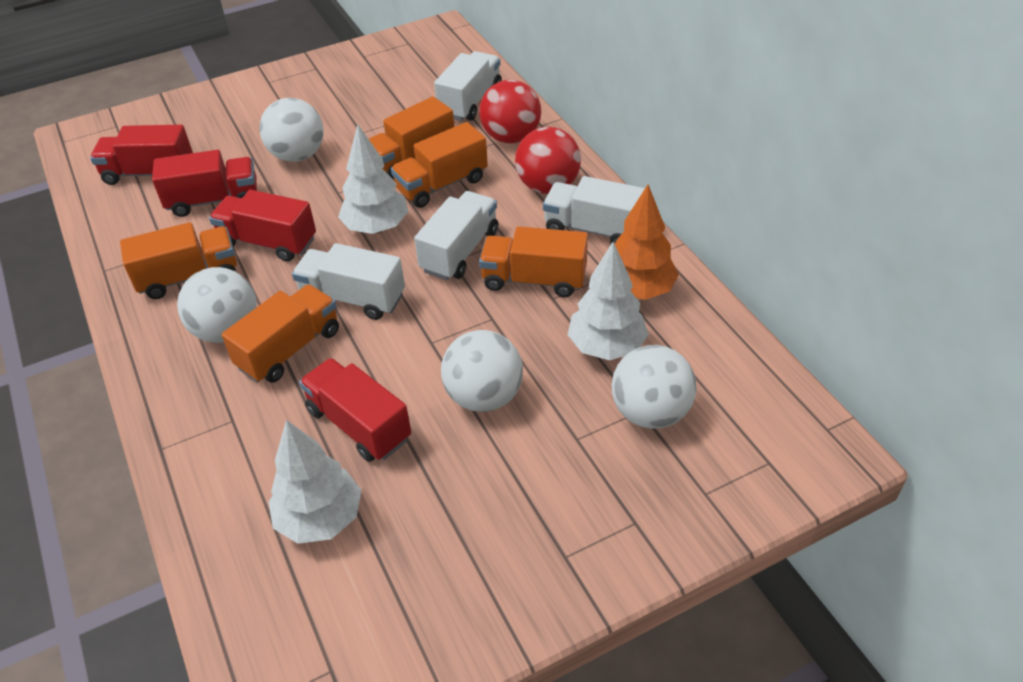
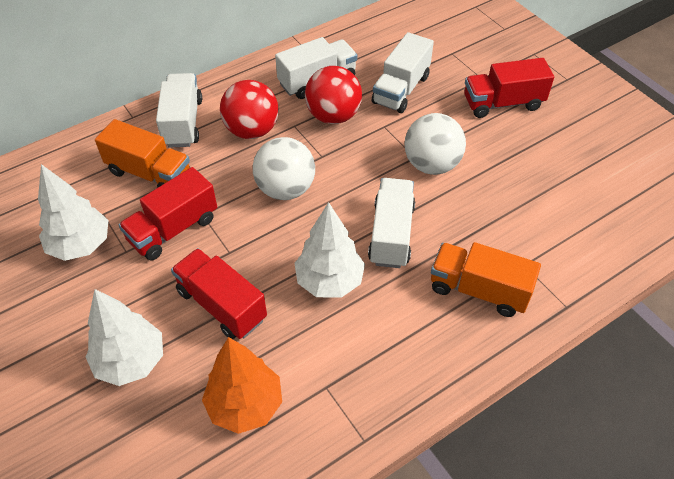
orange truck: 5 -> 2
red truck: 4 -> 3
white ball: 4 -> 2

